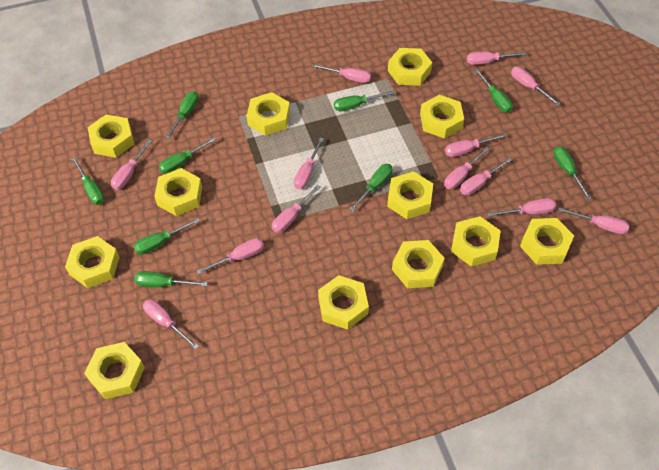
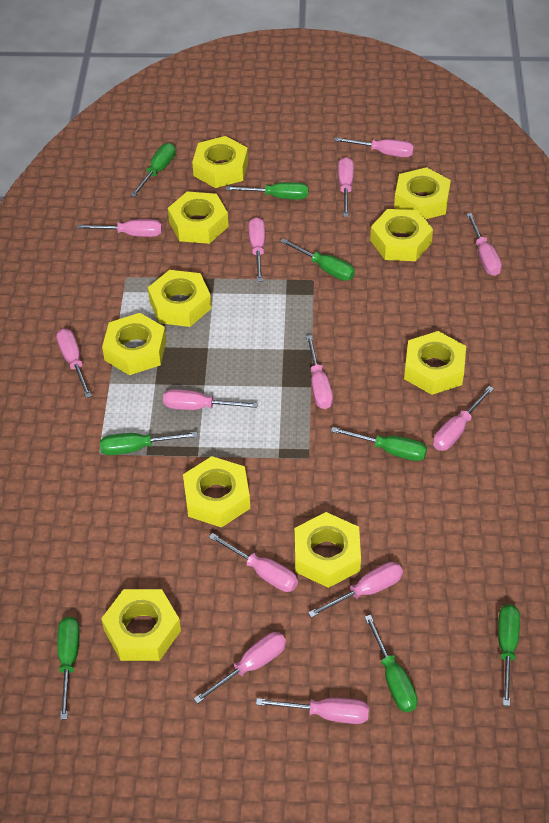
green screwdriver: 9 -> 8
yellow nut: 12 -> 10

